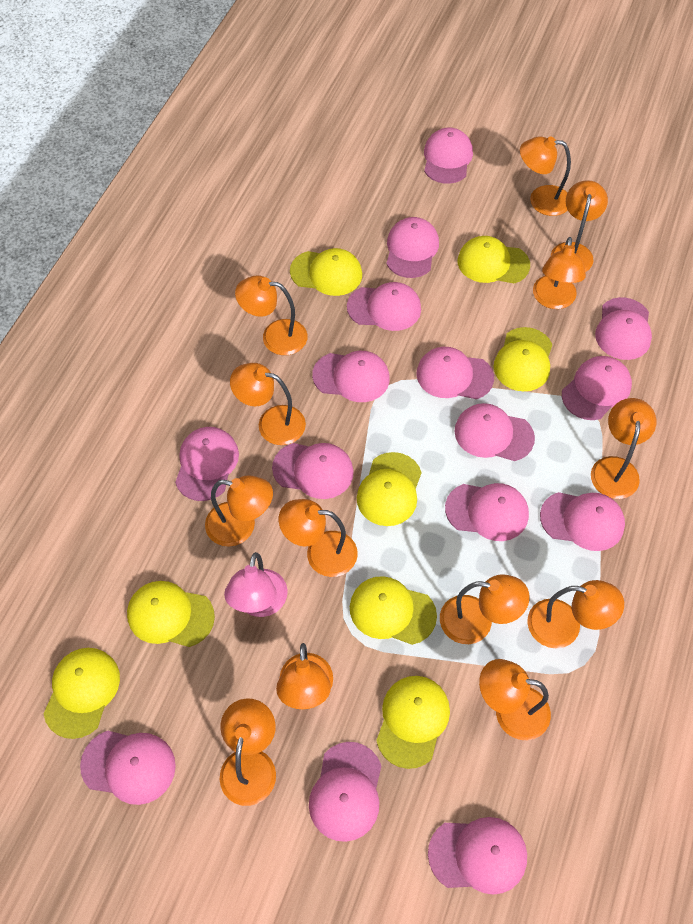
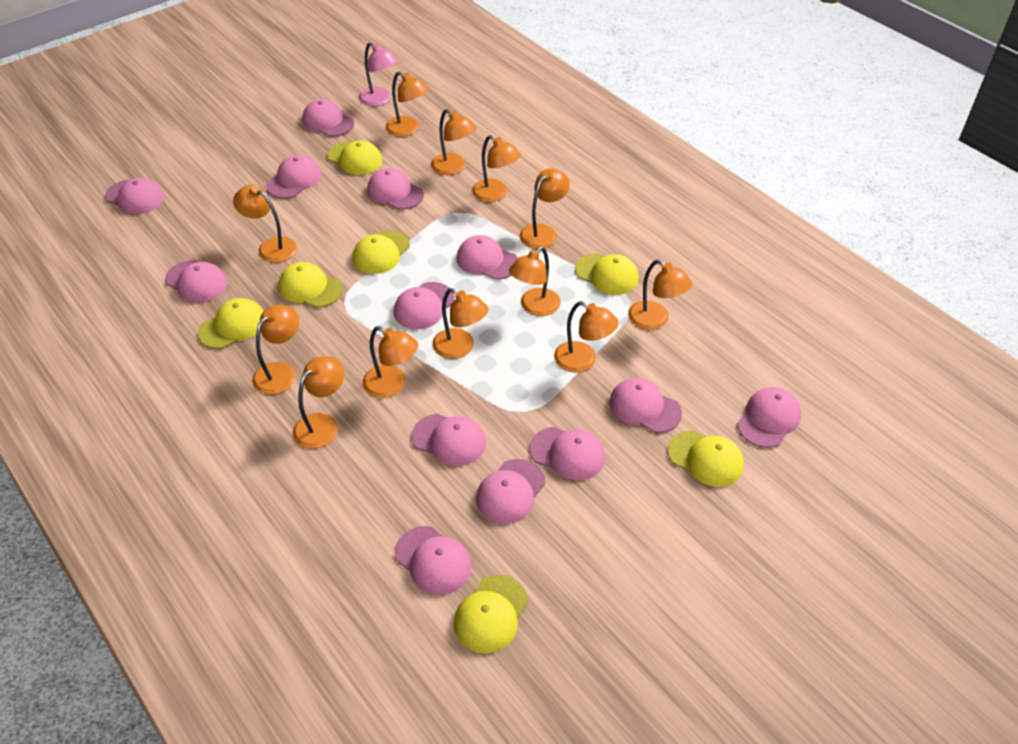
orange lamp: 13 -> 12
pink cap: 15 -> 13
yellow cap: 8 -> 7

